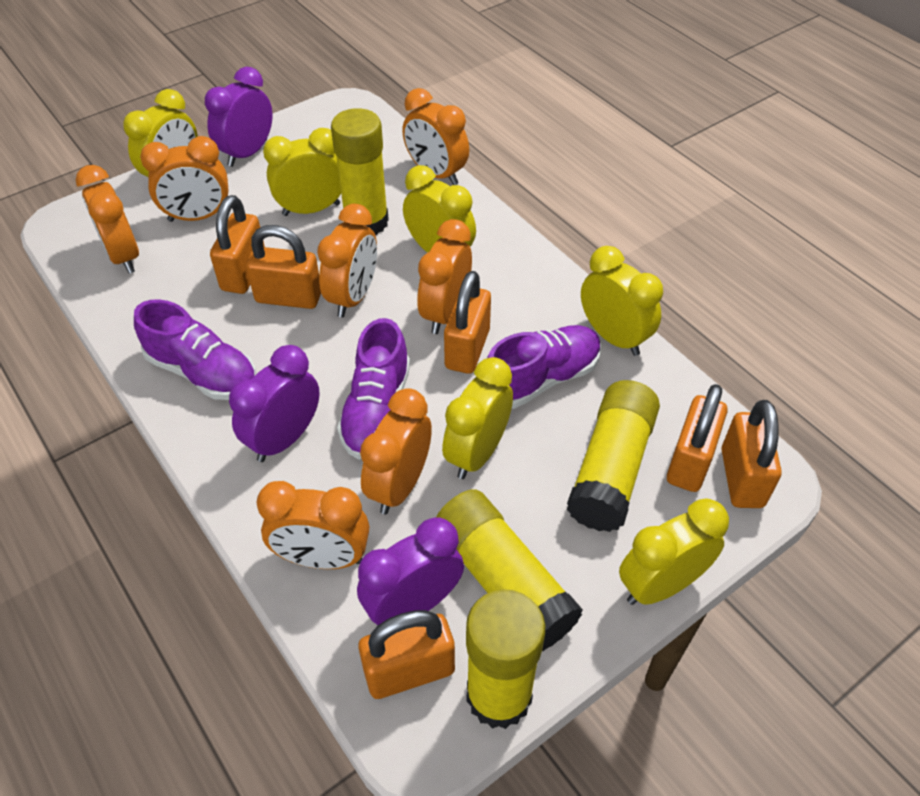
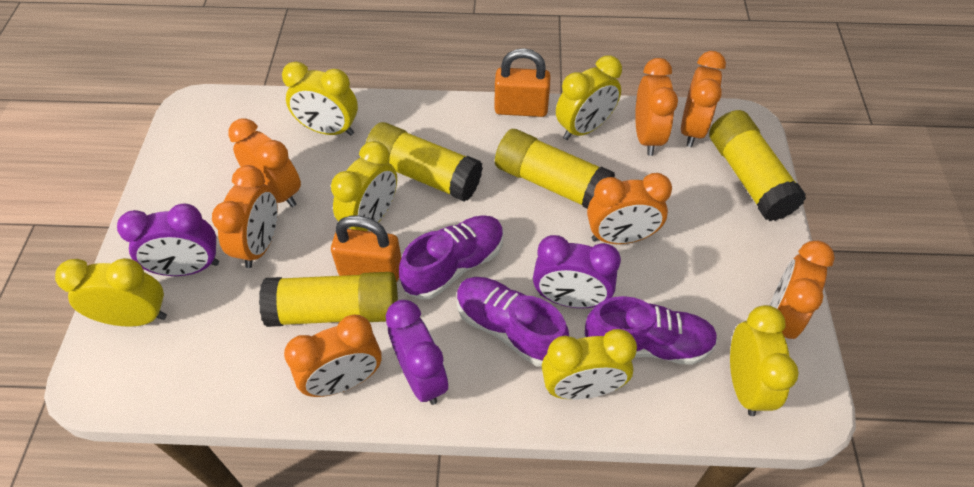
orange padlock: 6 -> 2

